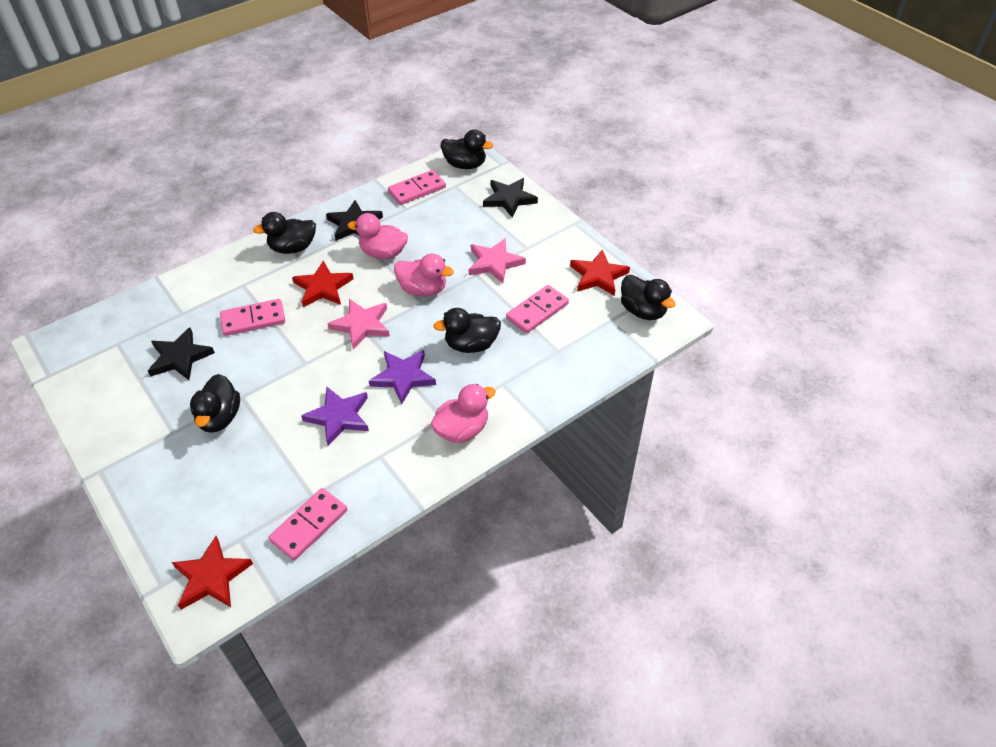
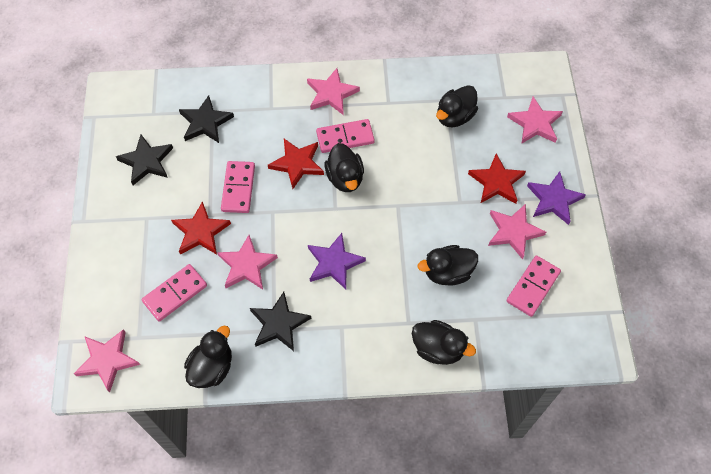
pink duck: 3 -> 0
pink star: 2 -> 5

